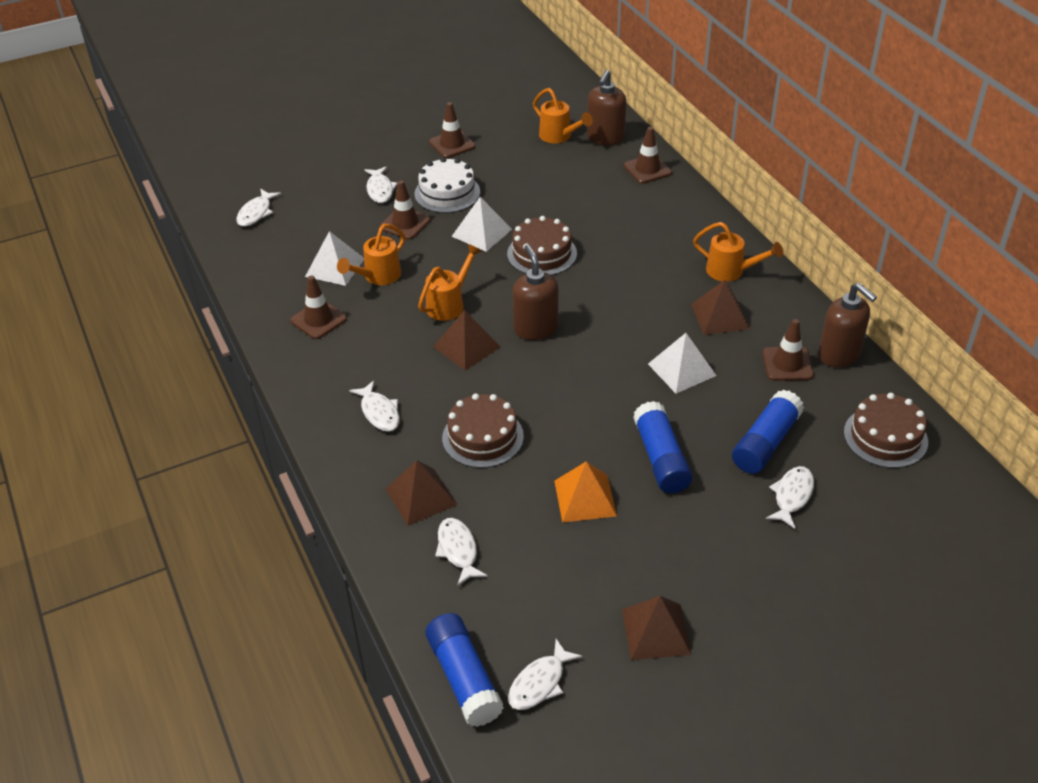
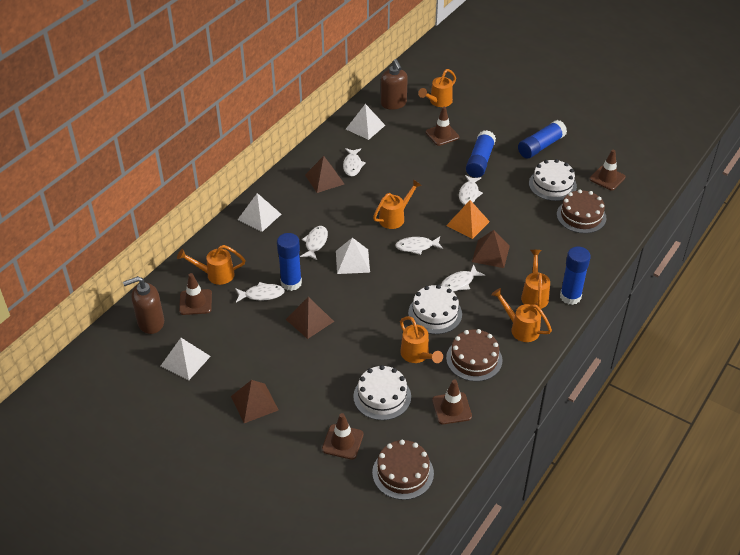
blue glue stick: 3 -> 4
brown soap dispenser: 3 -> 2
orange watering can: 4 -> 6
white cake: 1 -> 3
white pyramid: 3 -> 4

